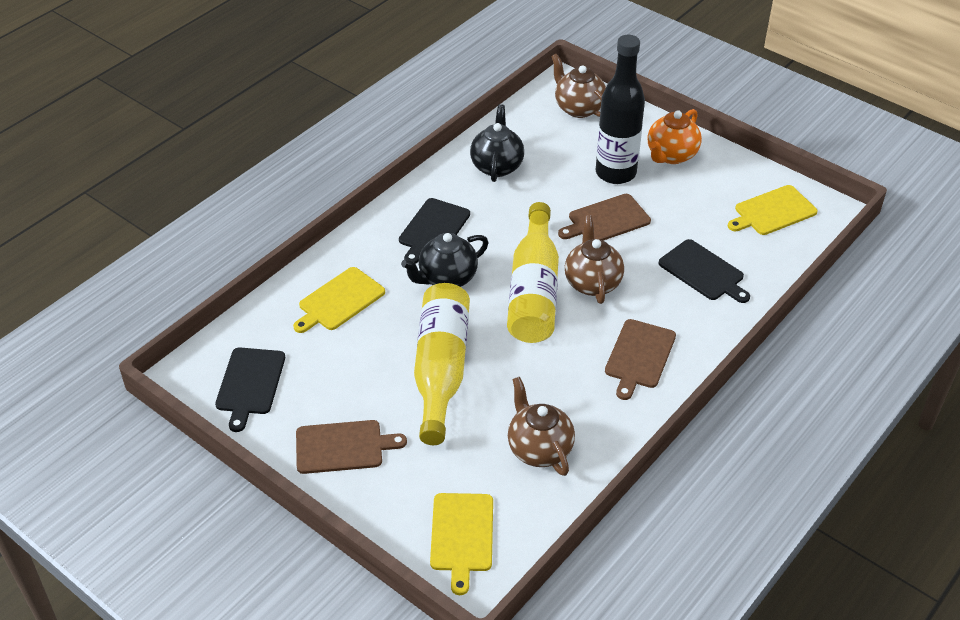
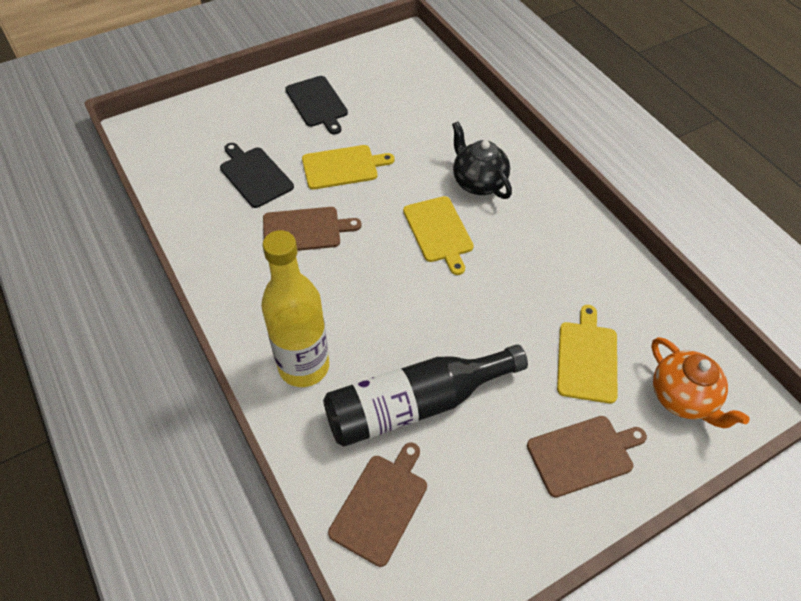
black cutting board: 3 -> 2
black teapot: 2 -> 1
brown teapot: 3 -> 0
yellow bottle: 2 -> 1

